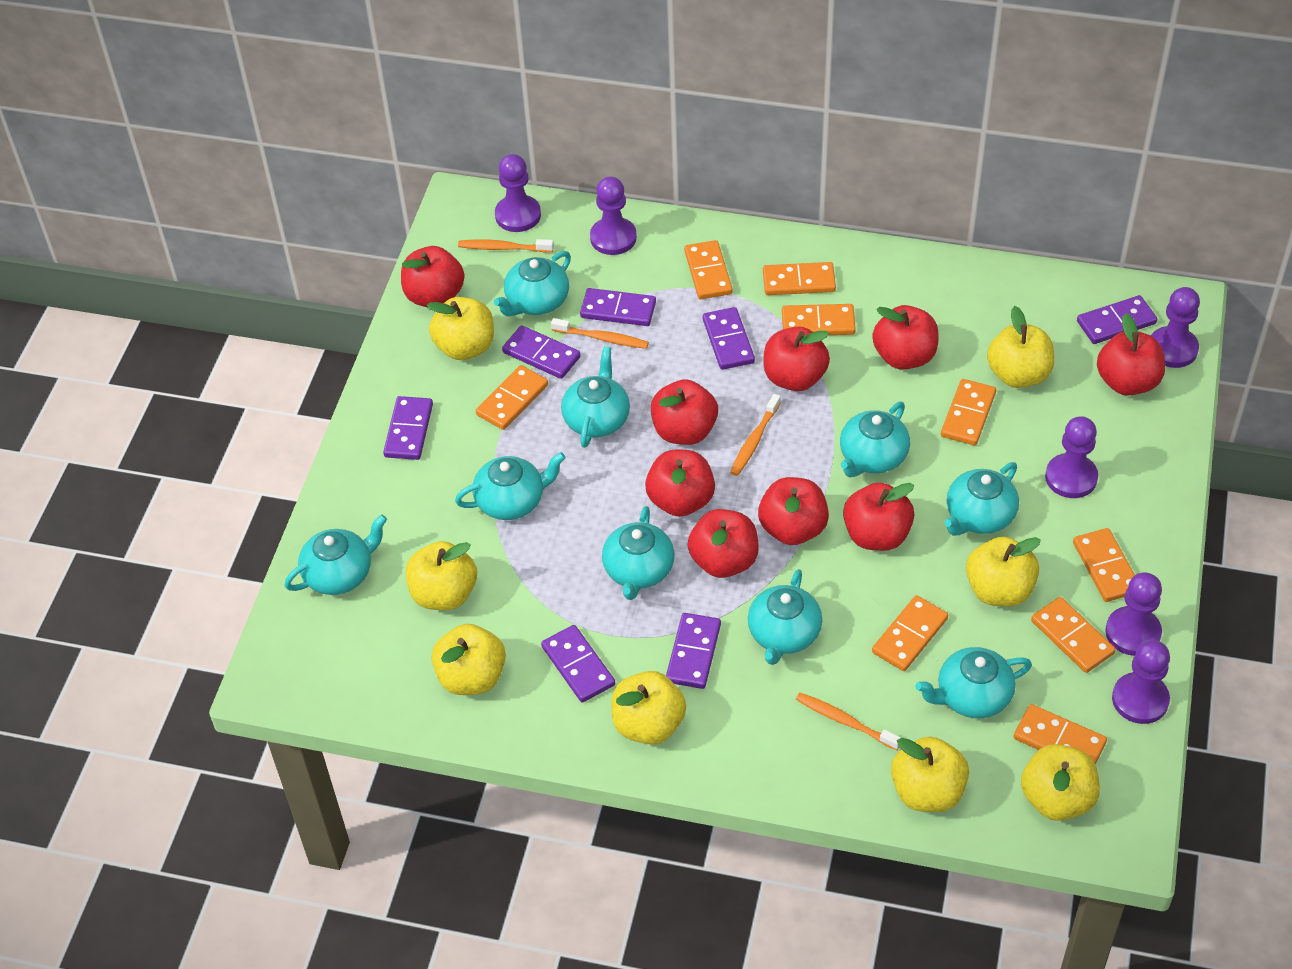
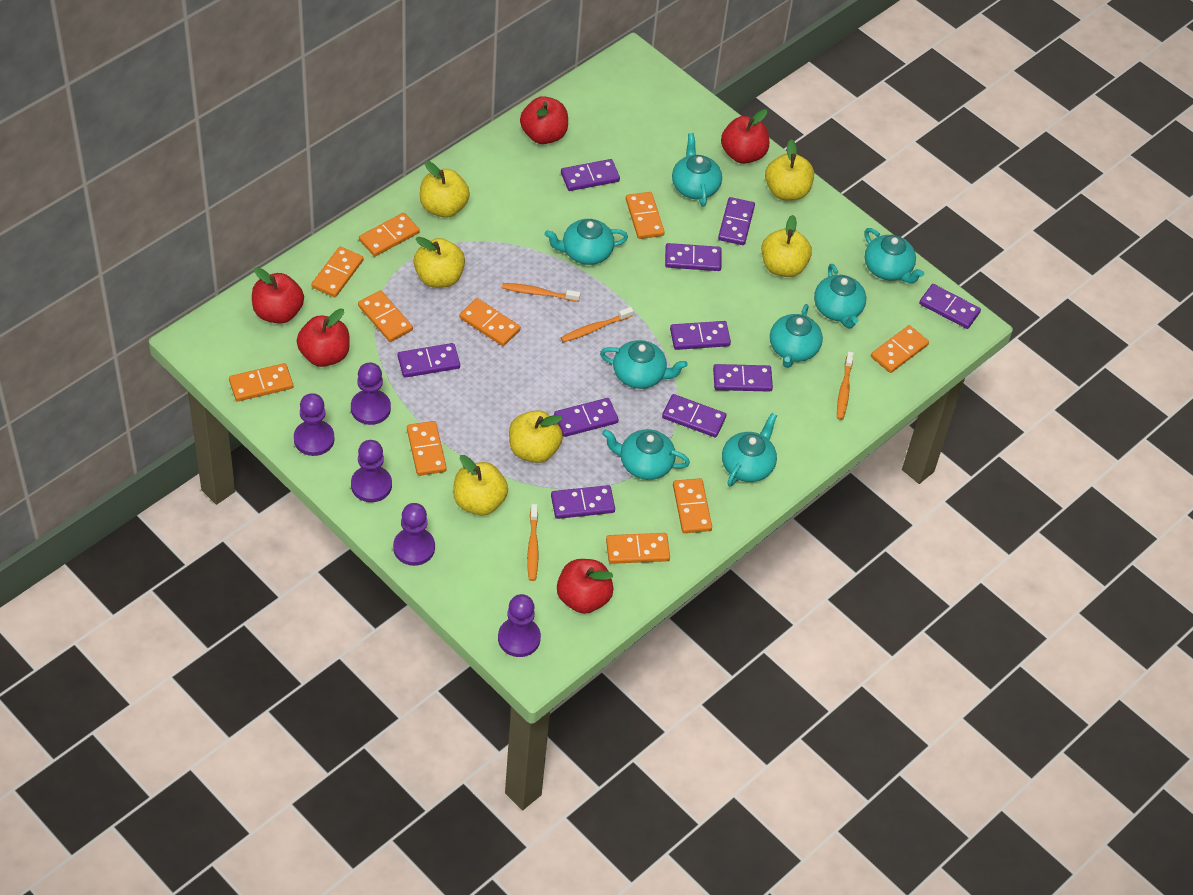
orange domino: 9 -> 10
purple domino: 7 -> 10
purple pawn: 6 -> 5
red apple: 9 -> 5
turquoise teapot: 9 -> 8
yellow apple: 8 -> 6

